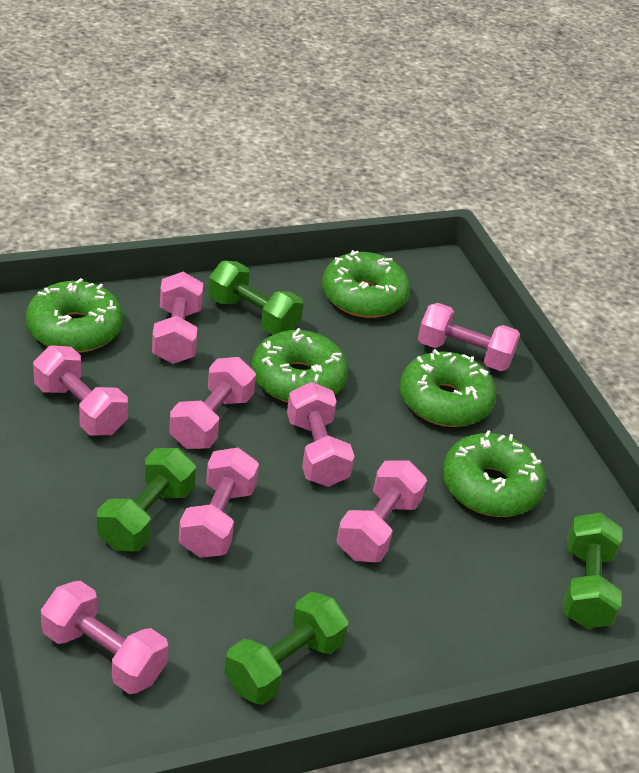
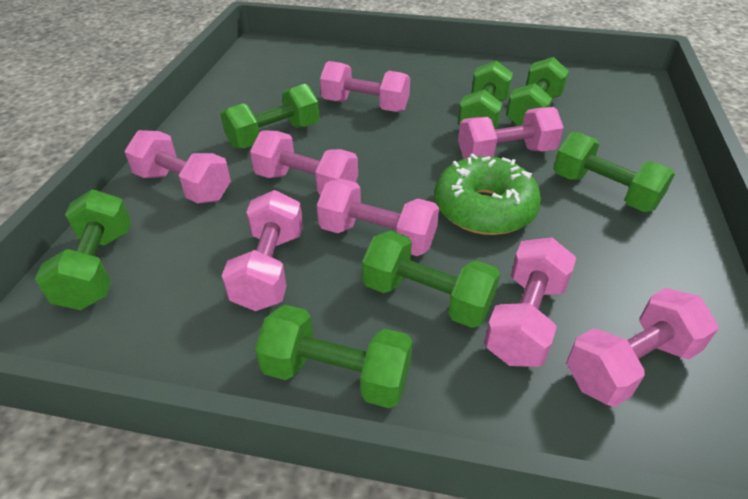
green donut: 5 -> 1
green dumbbell: 4 -> 7

